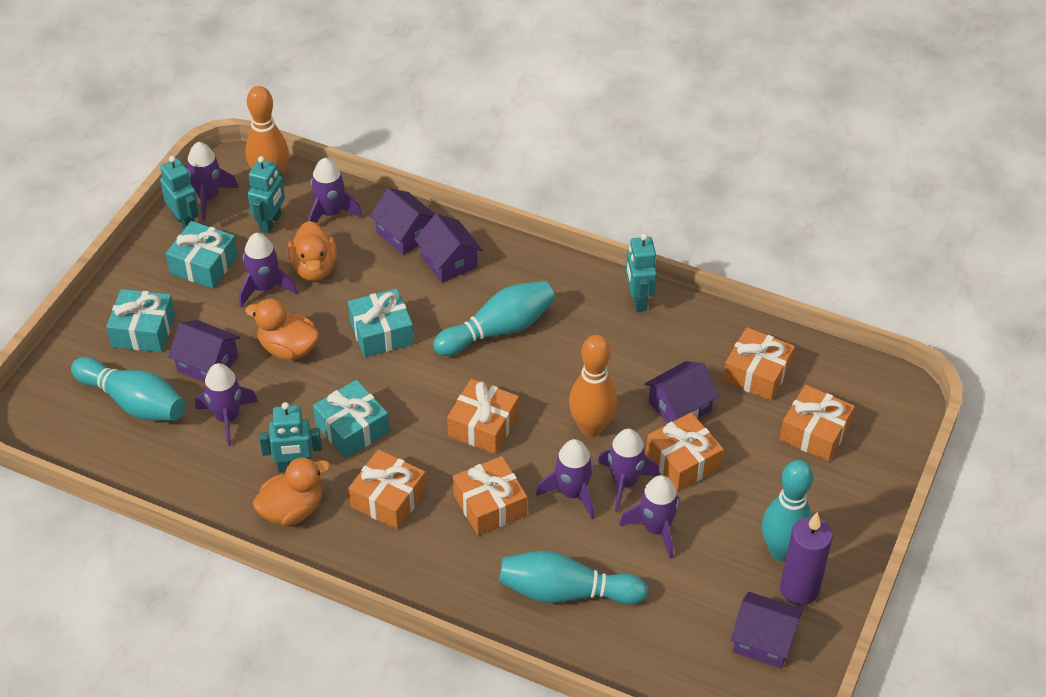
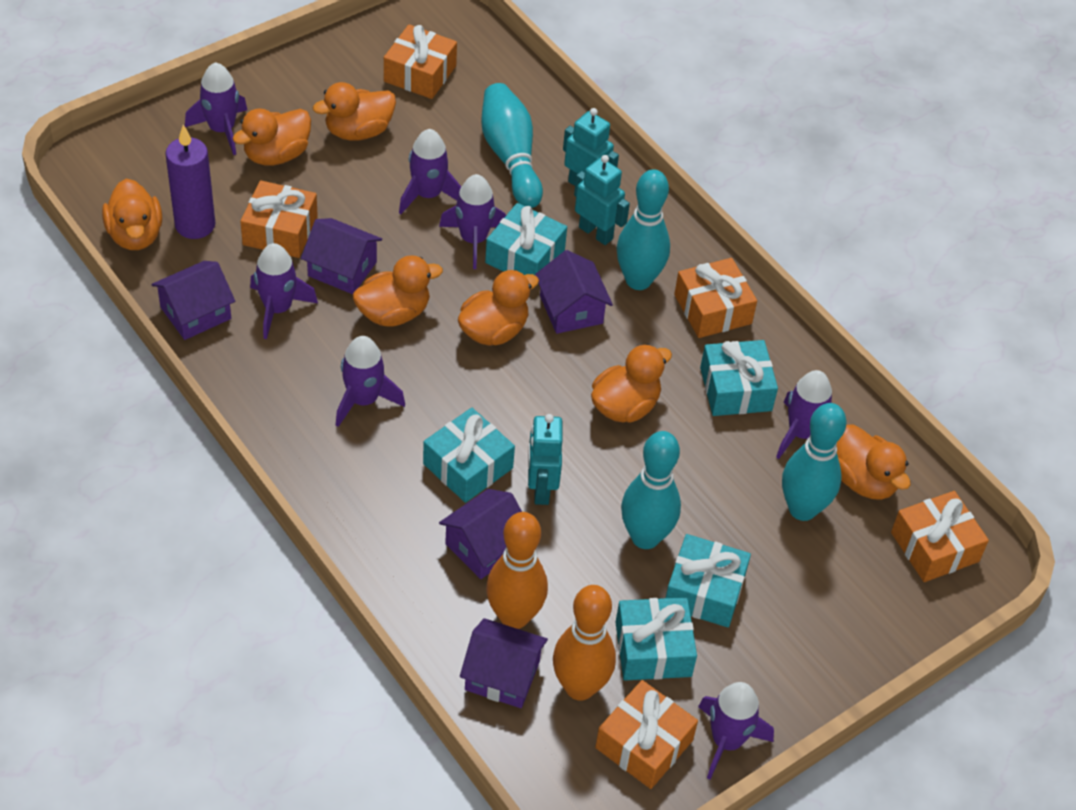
orange duck: 3 -> 7
orange gift: 6 -> 5
turquoise gift: 4 -> 5
turquoise robot: 4 -> 3

